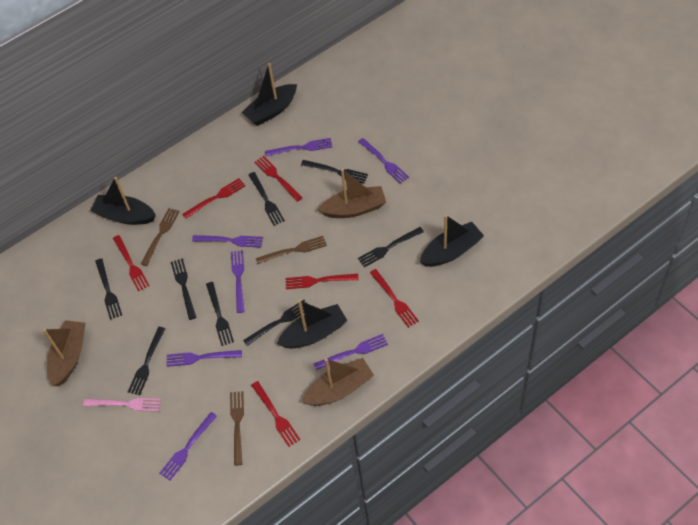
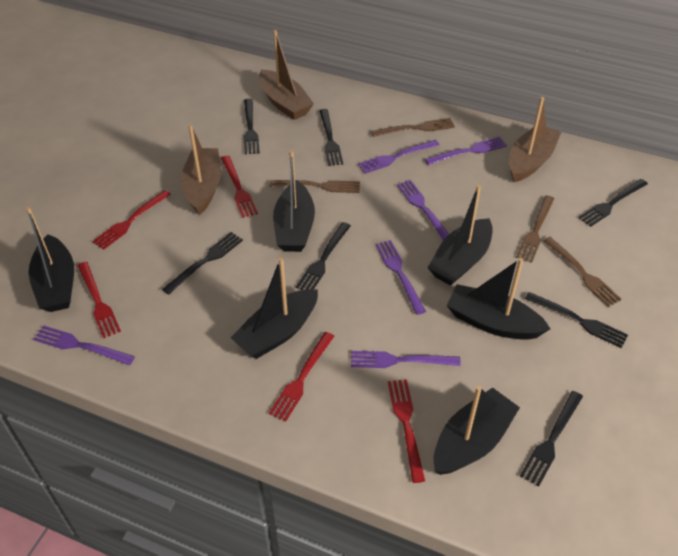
black boat: 4 -> 6
black fork: 8 -> 7
brown fork: 3 -> 4
pink fork: 1 -> 0
purple fork: 7 -> 6
red fork: 6 -> 5

